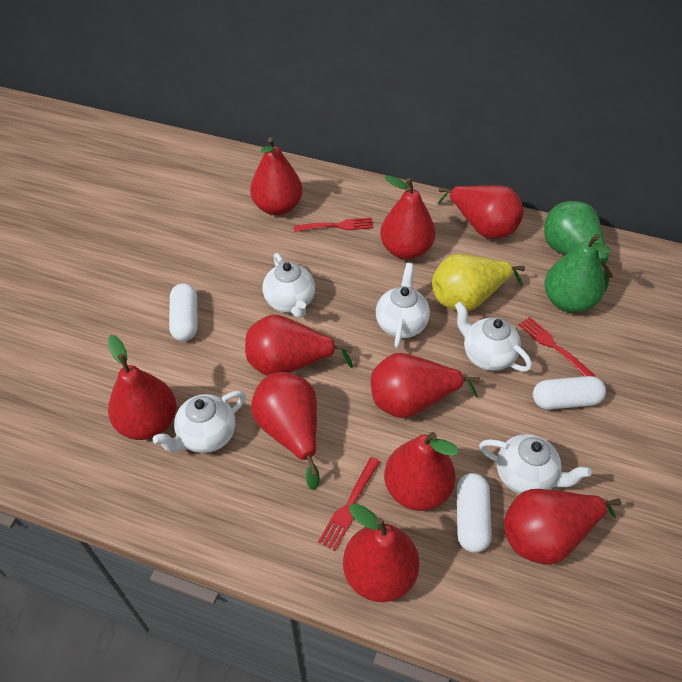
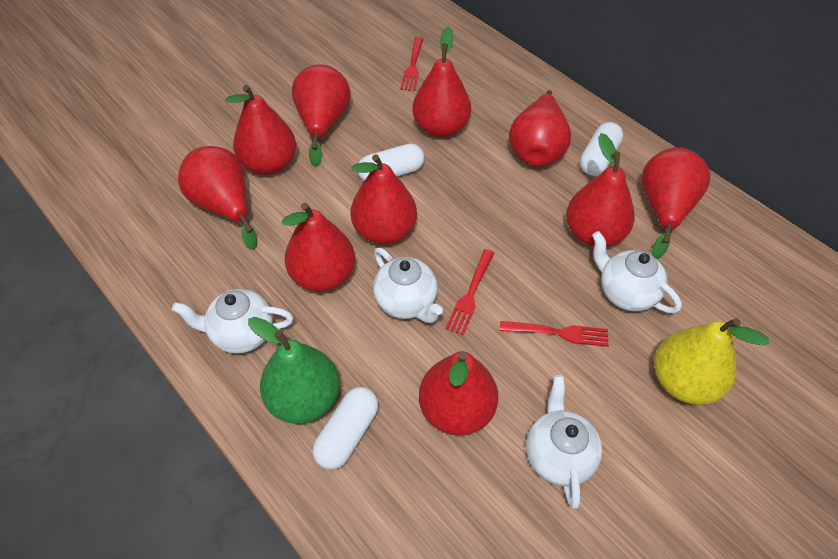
green pear: 2 -> 1
white teapot: 5 -> 4

